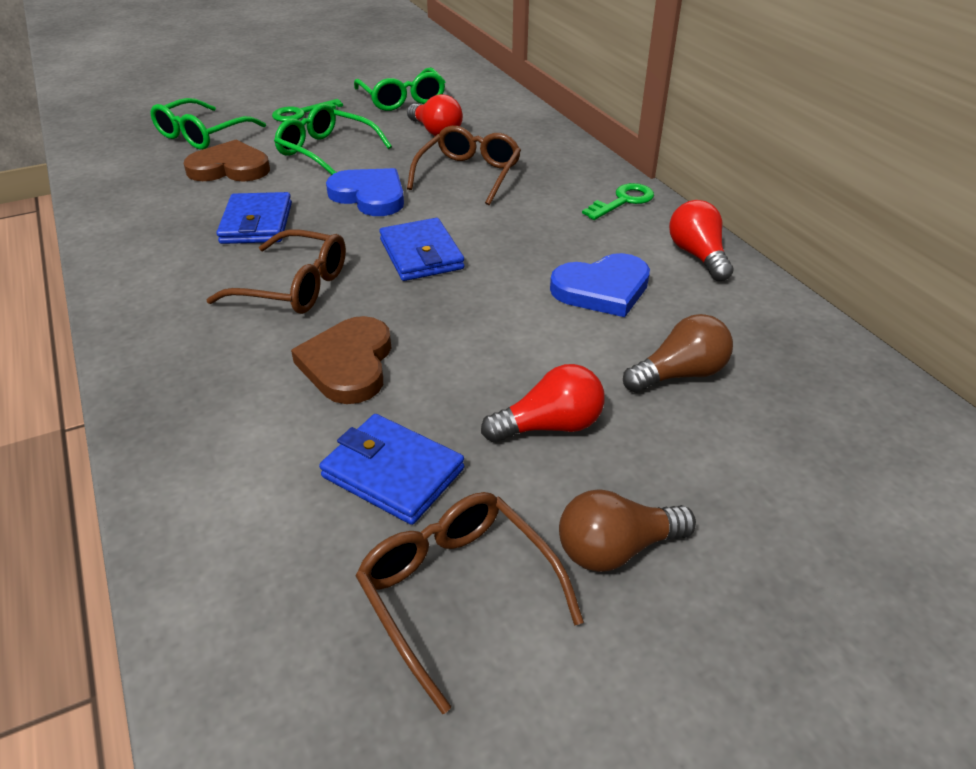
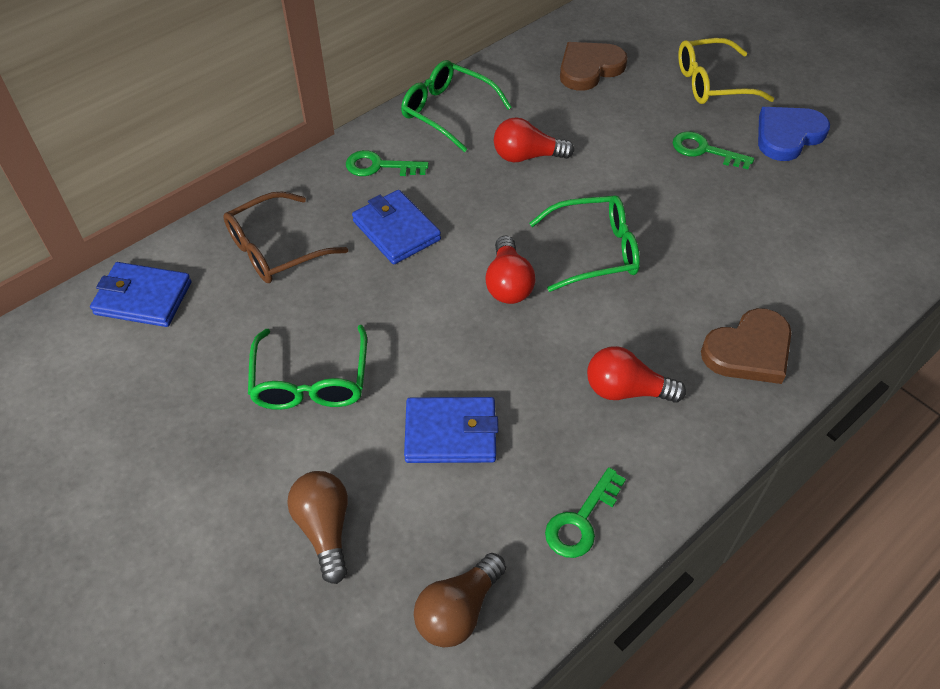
blue heart: 2 -> 1
brown glasses: 3 -> 1
green key: 2 -> 3
yellow glasses: 0 -> 1

